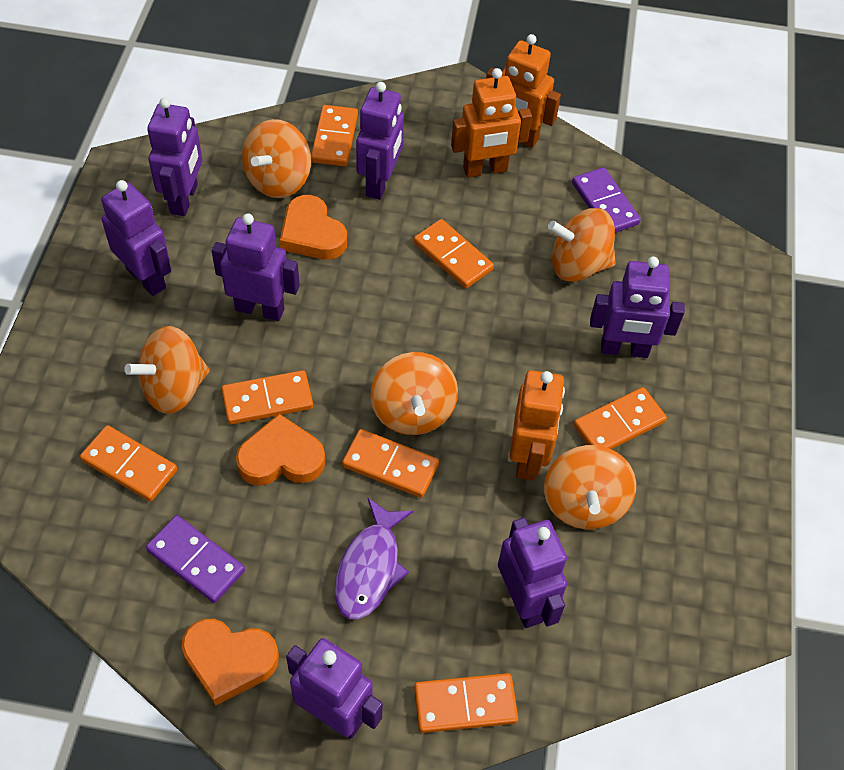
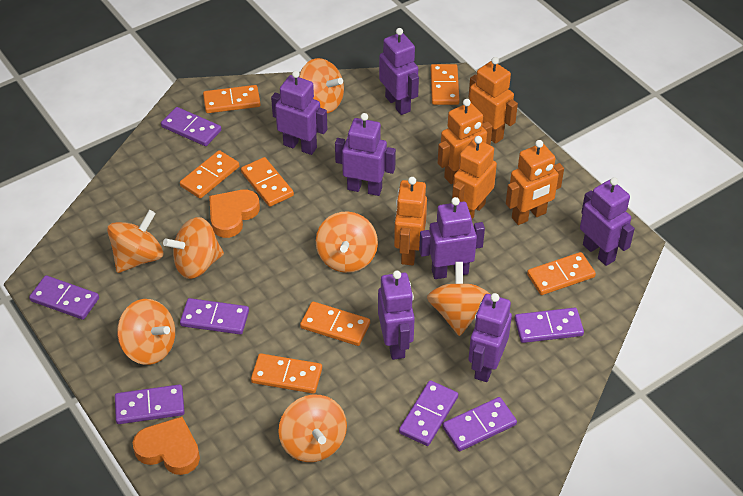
orange heart: 3 -> 2
orange robot: 3 -> 5
orange spinning top: 5 -> 7
purple domino: 2 -> 7
purple fish: 1 -> 0

